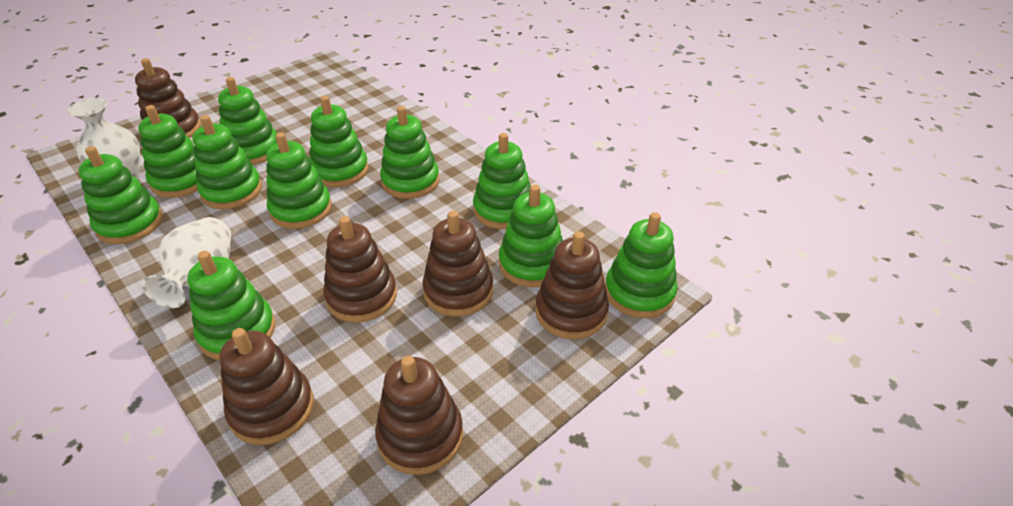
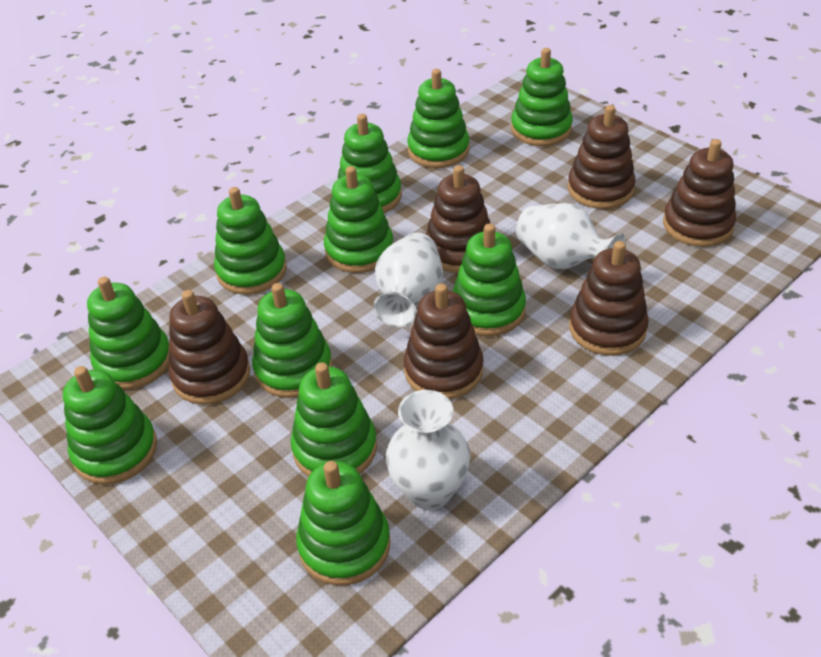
white vase: 2 -> 3

